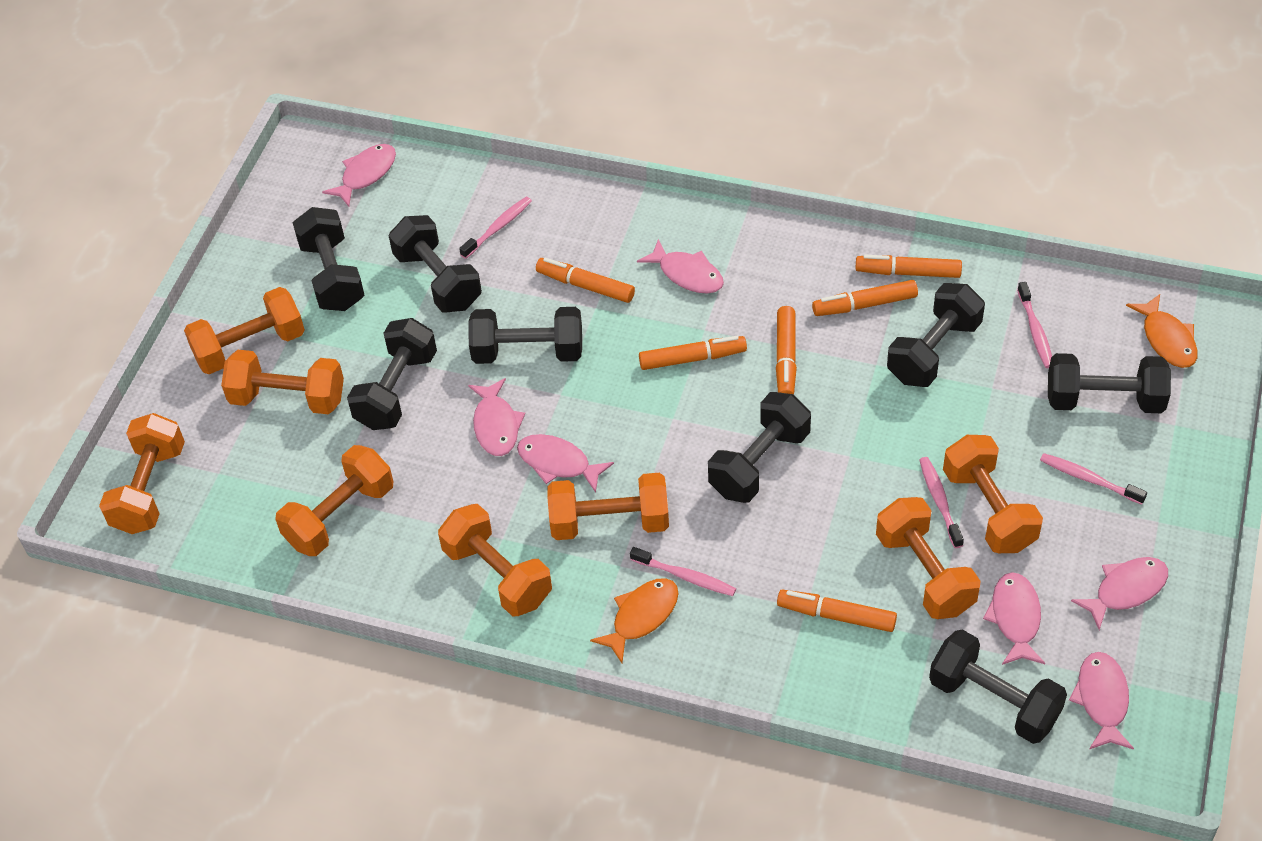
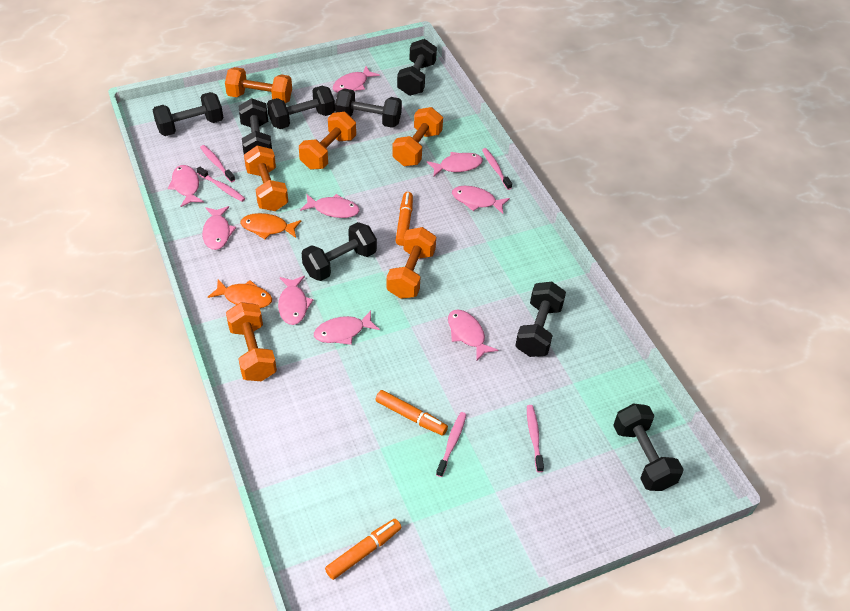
orange dumbbell: 8 -> 6
orange marker: 6 -> 3
pink fish: 7 -> 9

